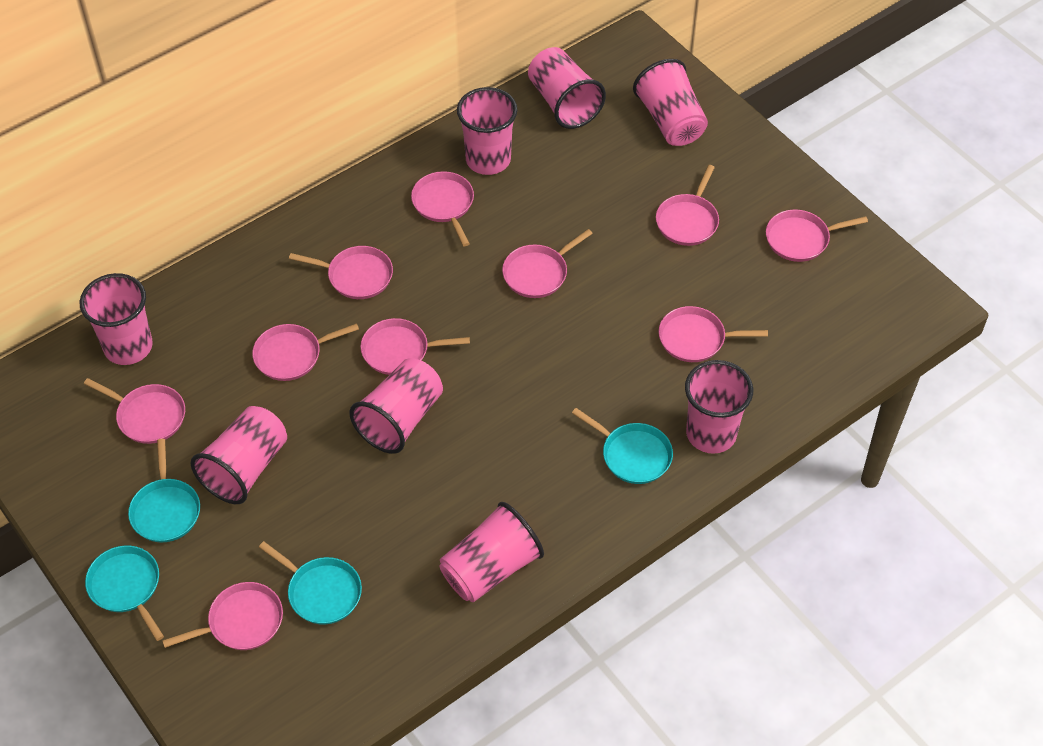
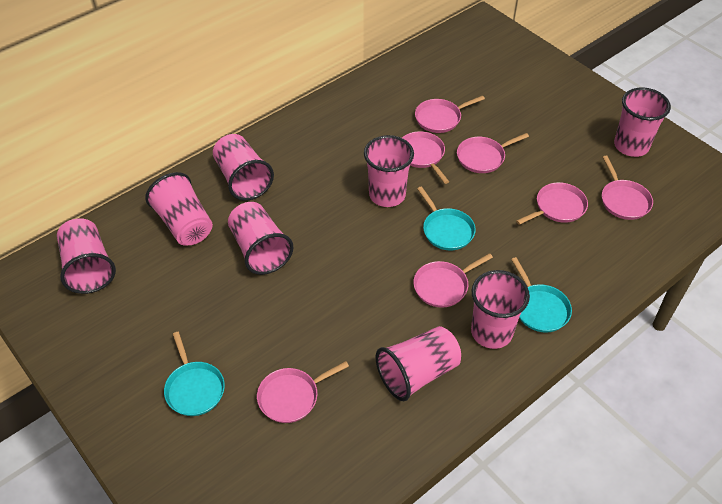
pink pan: 10 -> 7
turquoise pan: 4 -> 3

